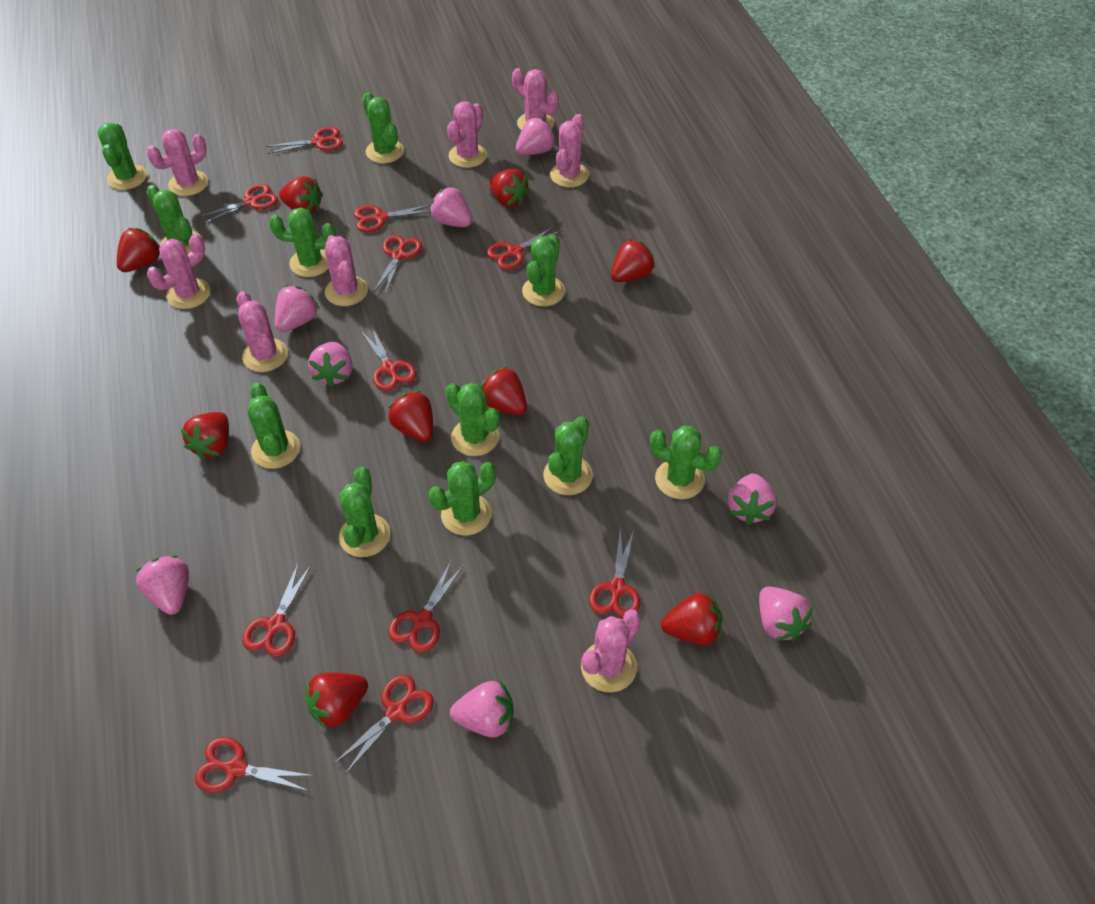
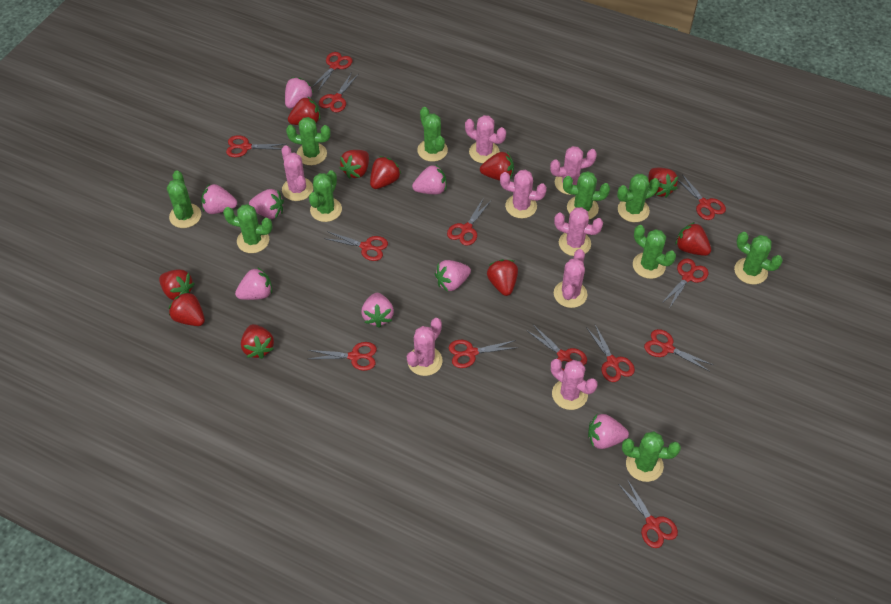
green cactus: 11 -> 10
red scissors: 11 -> 13
red strawberry: 9 -> 10

